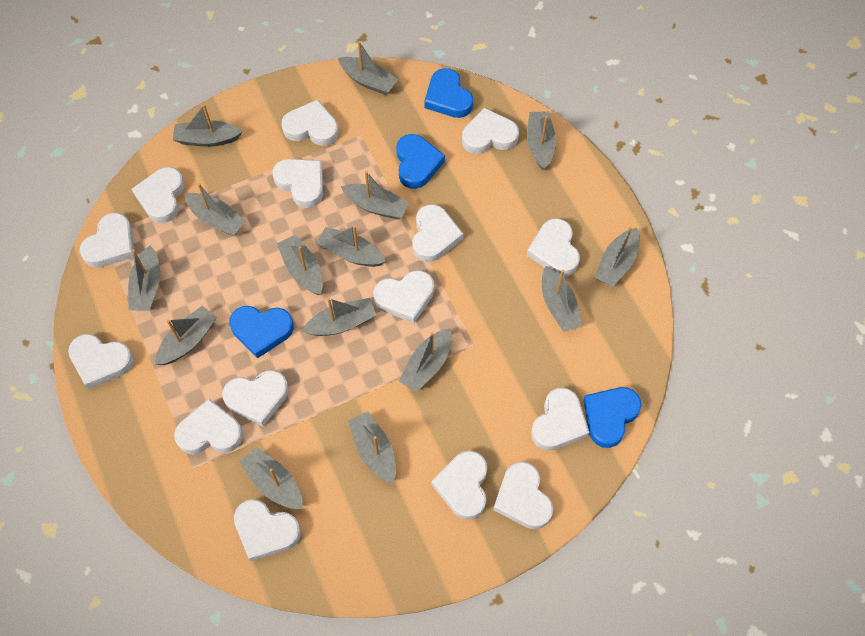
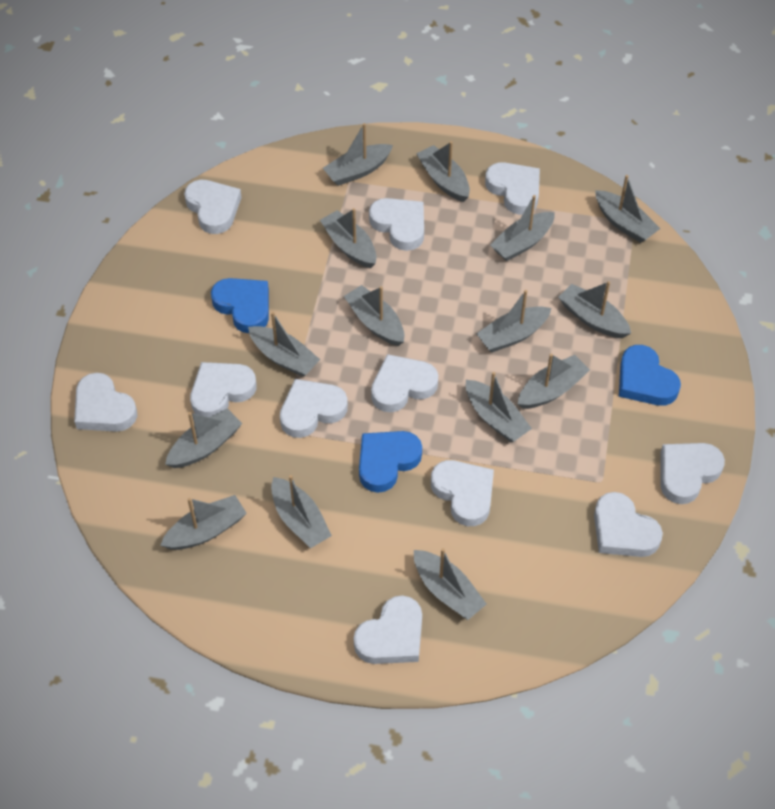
blue heart: 4 -> 3
white heart: 15 -> 11

